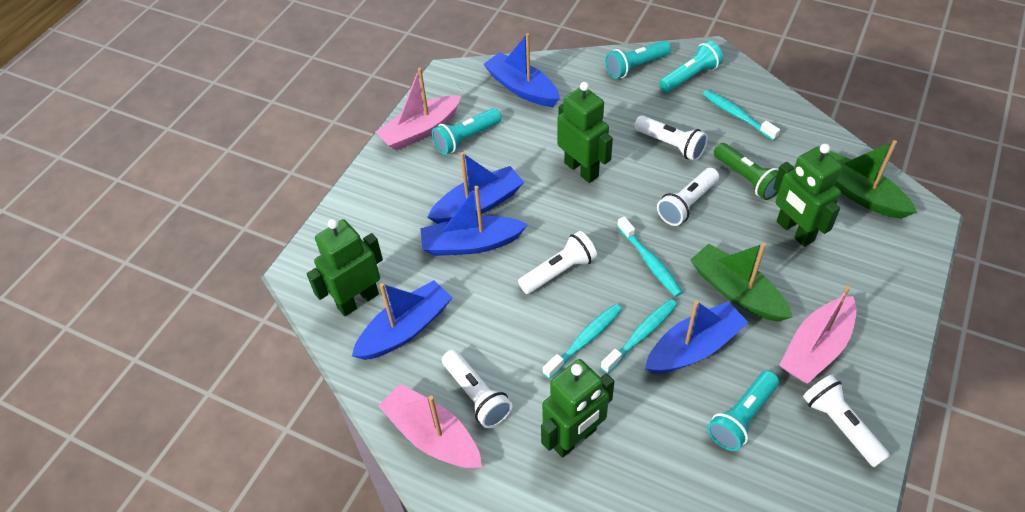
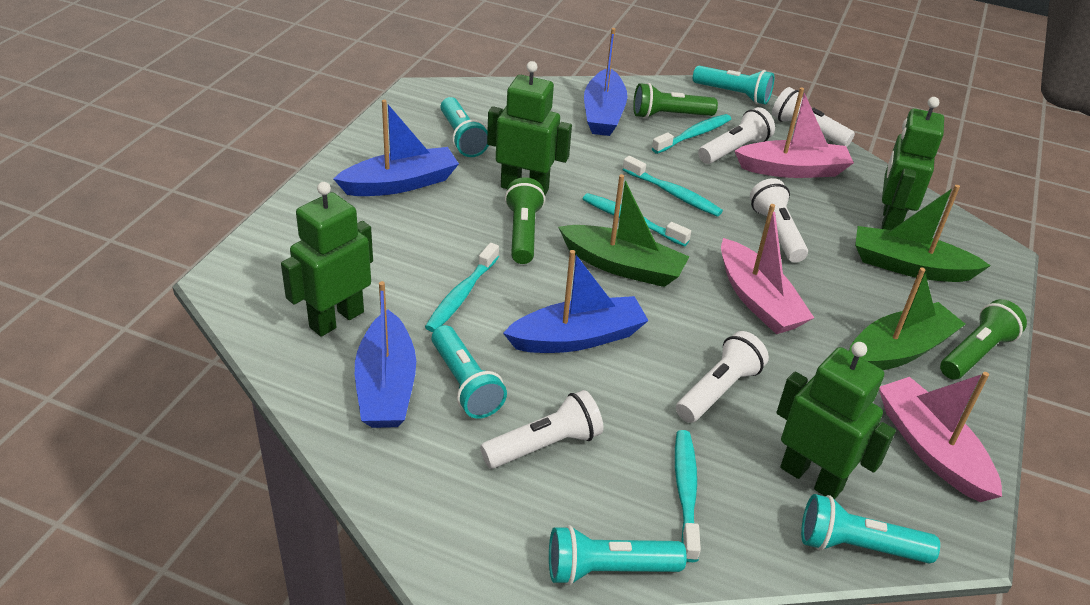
blue boat: 5 -> 4
green boat: 2 -> 3
green flashlight: 1 -> 3
turquoise flashlight: 4 -> 5
turquoise toothbrush: 4 -> 5

